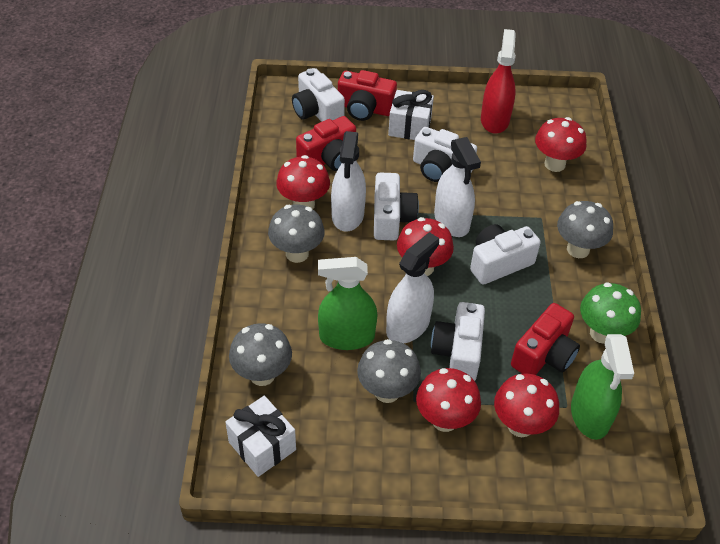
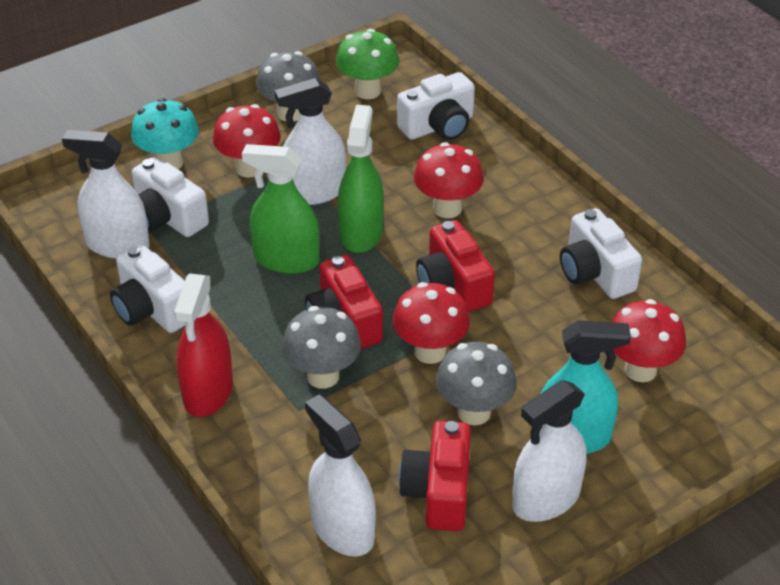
grey mushroom: 4 -> 3
red mushroom: 5 -> 4
turquoise mushroom: 0 -> 1
turquoise spray bottle: 0 -> 1
white camera: 5 -> 4
white gift: 2 -> 0
white spray bottle: 3 -> 4

